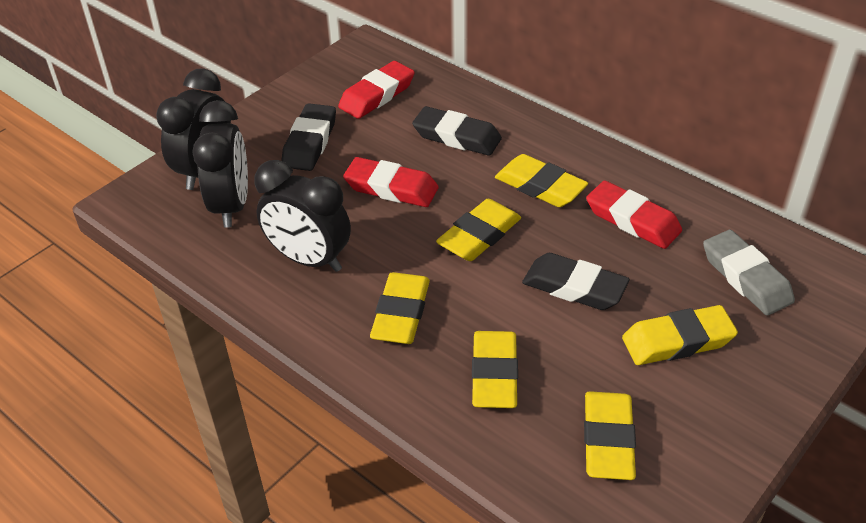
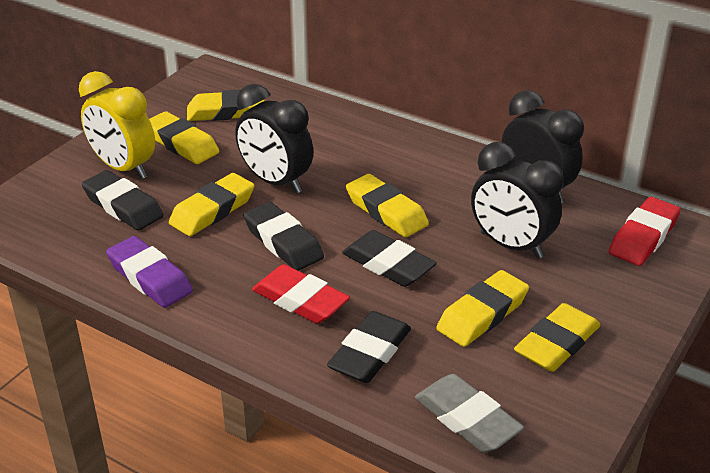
black eraser: 3 -> 4
purple eraser: 0 -> 1
red eraser: 3 -> 2
yellow clock: 0 -> 1

